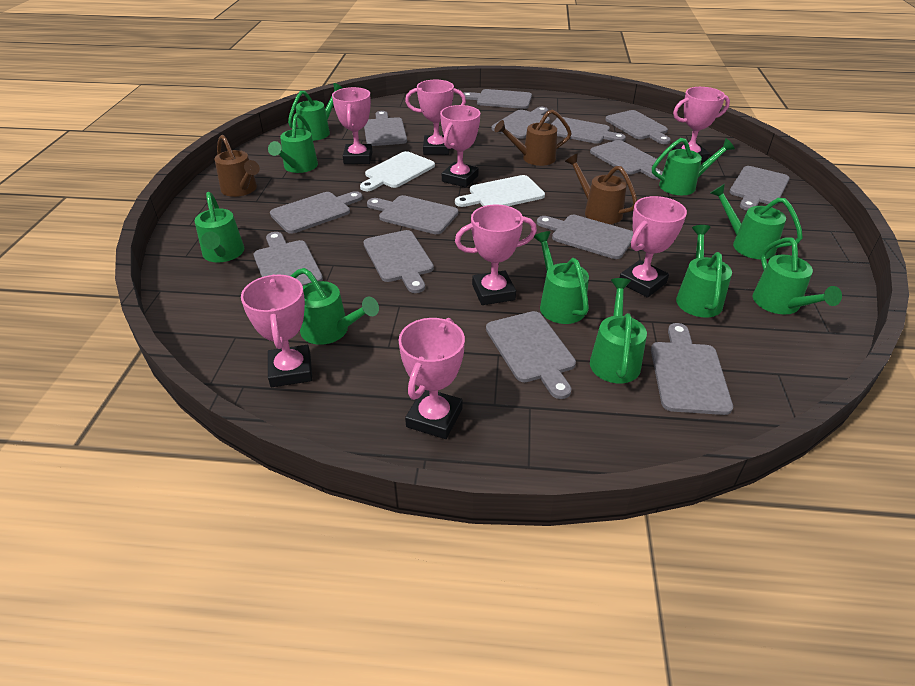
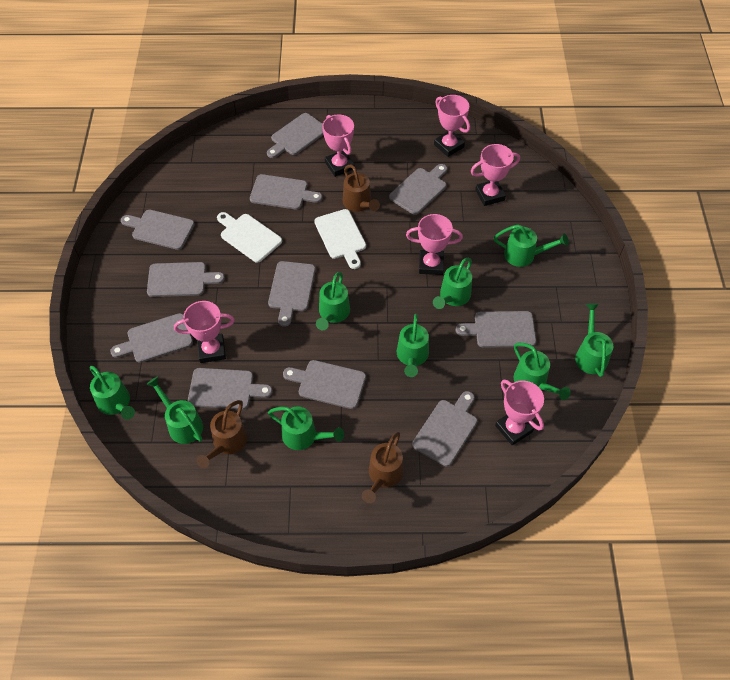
green watering can: 10 -> 9
grey cutting board: 14 -> 11
pink trophy: 8 -> 6

